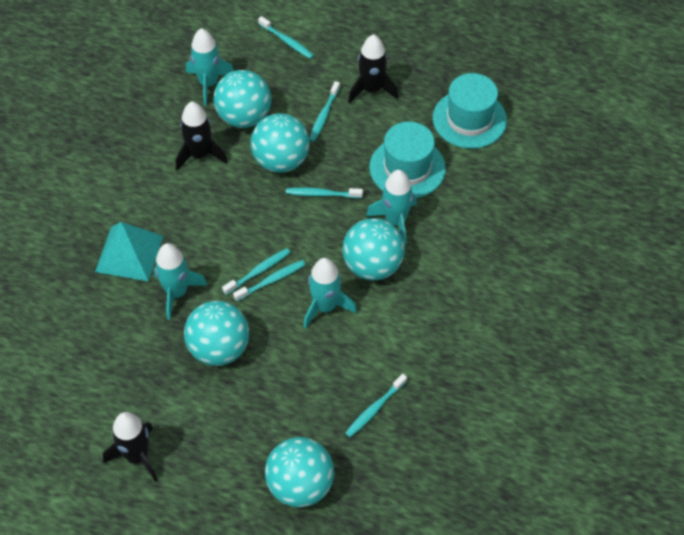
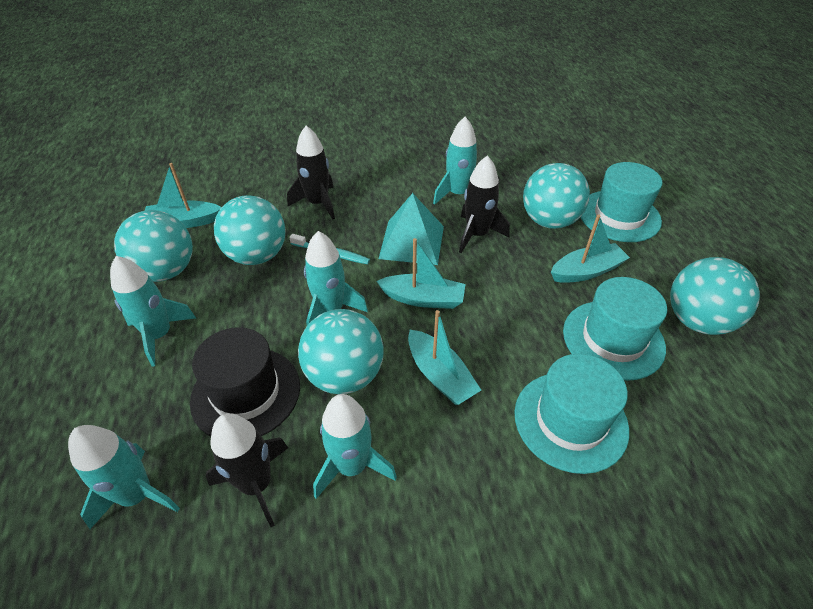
black hat: 0 -> 1
turquoise boat: 0 -> 4
turquoise hat: 2 -> 3
turquoise rocket: 4 -> 5
turquoise toothbrush: 6 -> 1

